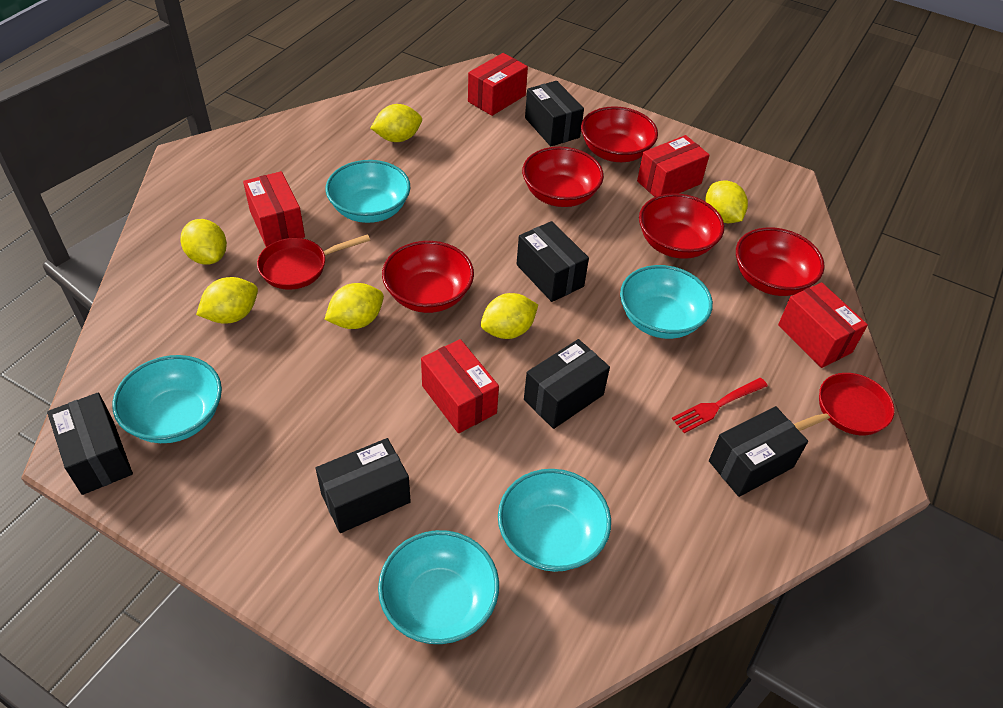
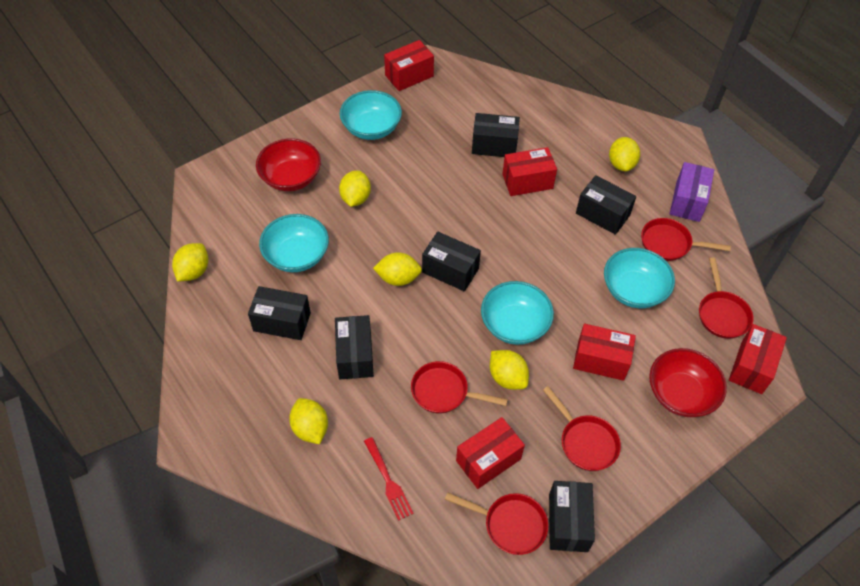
purple box: 0 -> 1
red bowl: 5 -> 2
red pan: 2 -> 5
turquoise bowl: 5 -> 4

